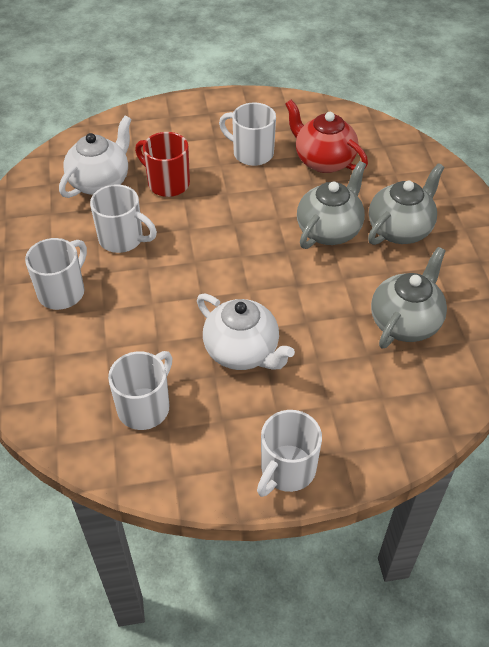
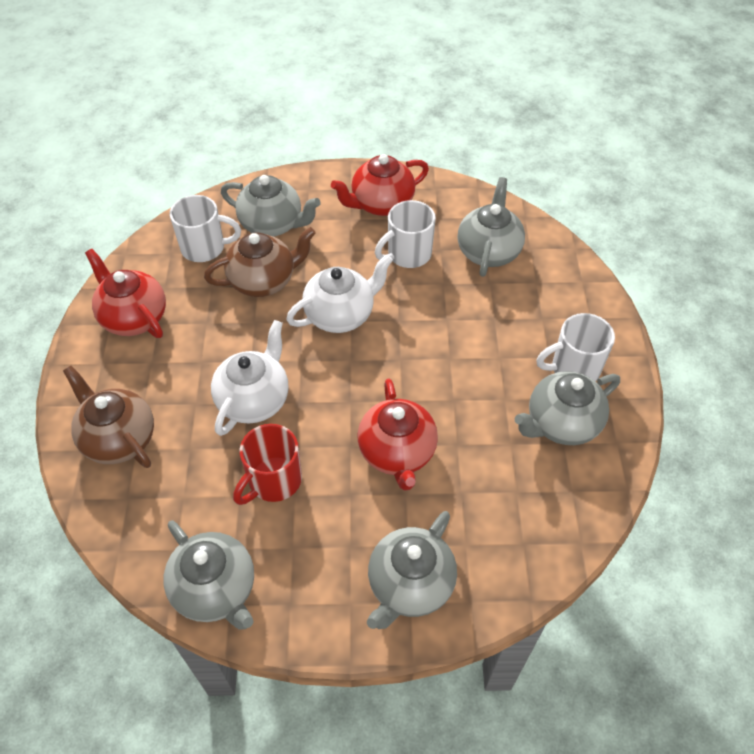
brown teapot: 0 -> 2
grey teapot: 3 -> 5
red teapot: 1 -> 3
white mug: 5 -> 3

